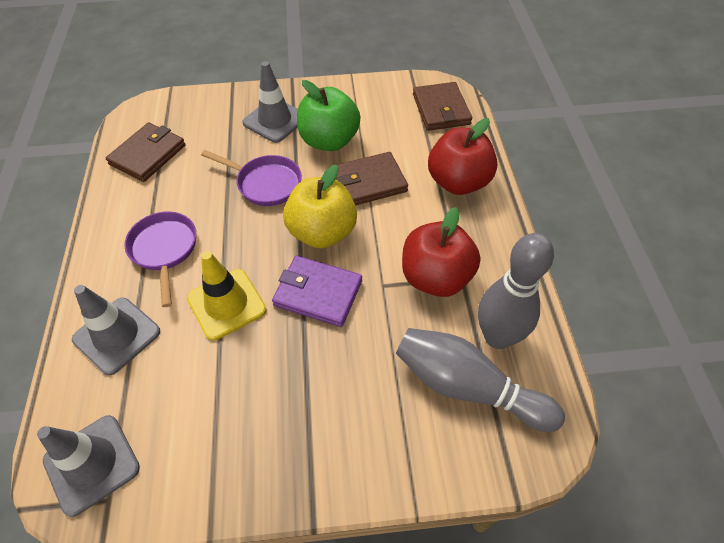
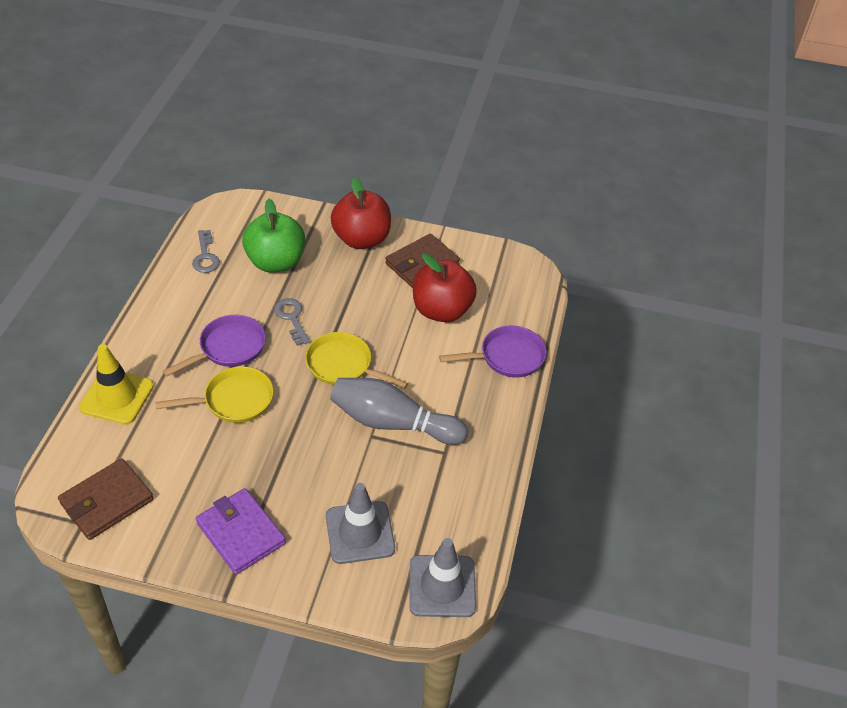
brown wallet: 3 -> 2
grey bowling pin: 2 -> 1
grey key: 0 -> 2
grey traffic cone: 3 -> 2
yellow apple: 1 -> 0
yellow pan: 0 -> 2

